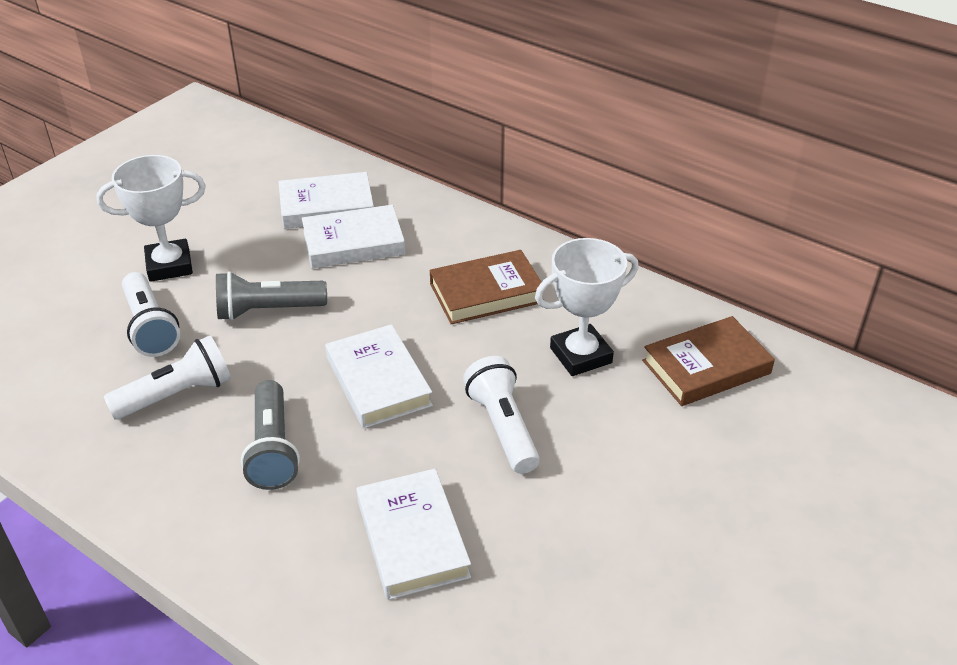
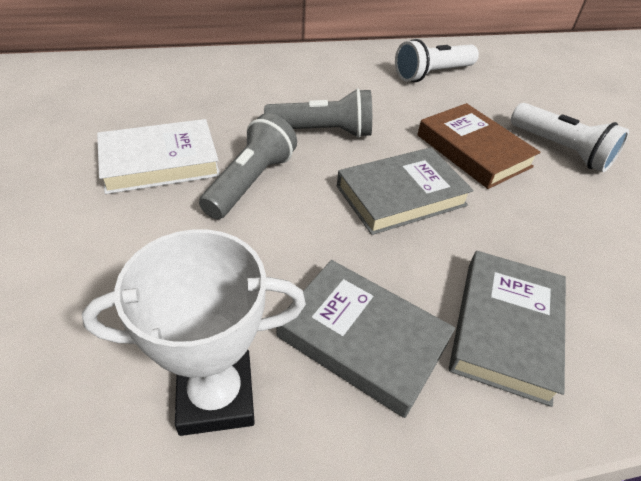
brown book: 2 -> 1
grey book: 0 -> 3
white book: 4 -> 1
white flashlight: 3 -> 2
white trophy: 2 -> 1

